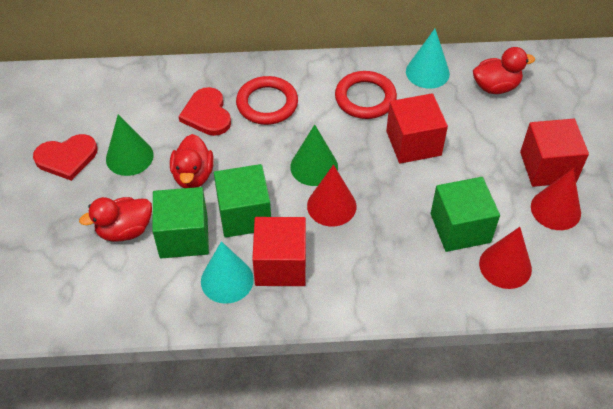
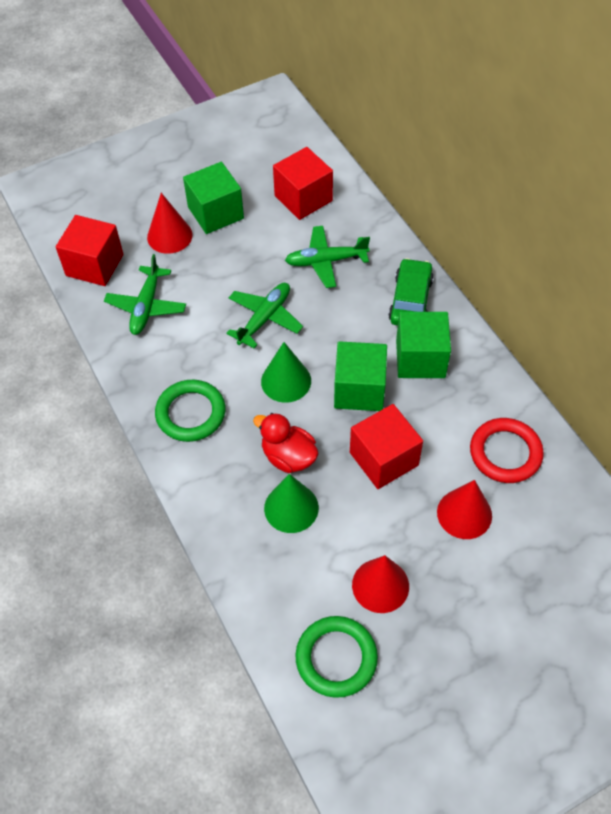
green car: 0 -> 1
green plane: 0 -> 3
green ring: 0 -> 2
red duck: 3 -> 1
red heart: 2 -> 0
red ring: 2 -> 1
turquoise cone: 2 -> 0

